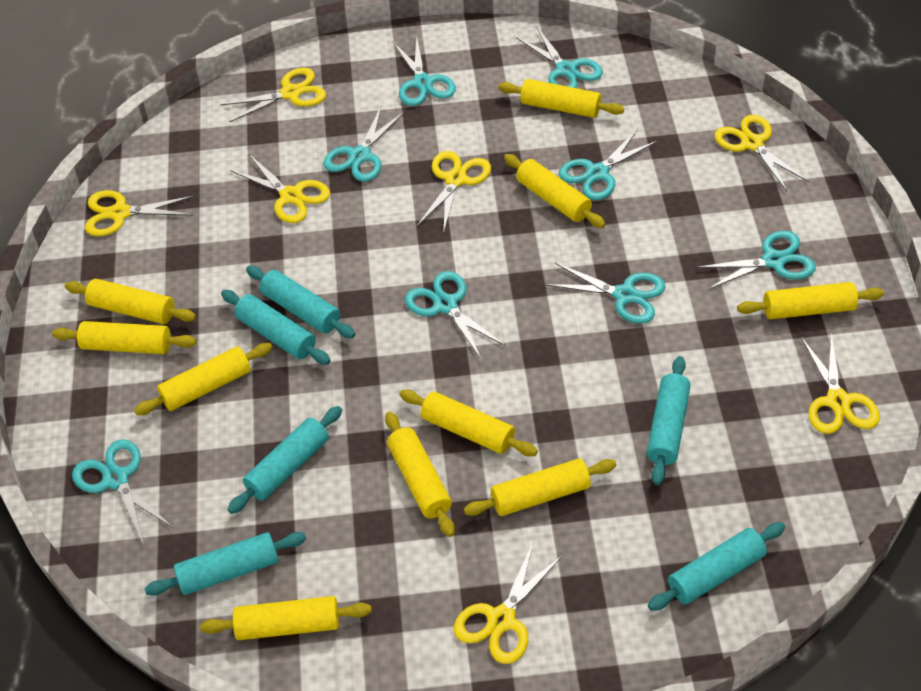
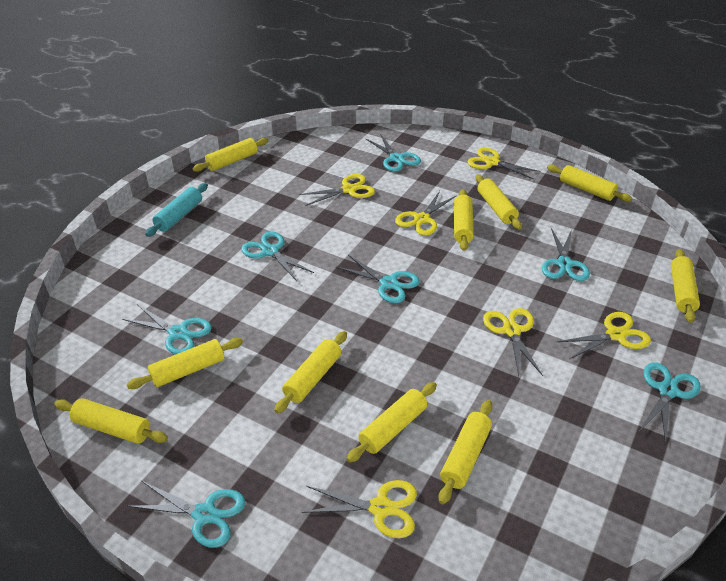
turquoise rolling pin: 6 -> 1
turquoise scissors: 8 -> 7
yellow scissors: 7 -> 6

